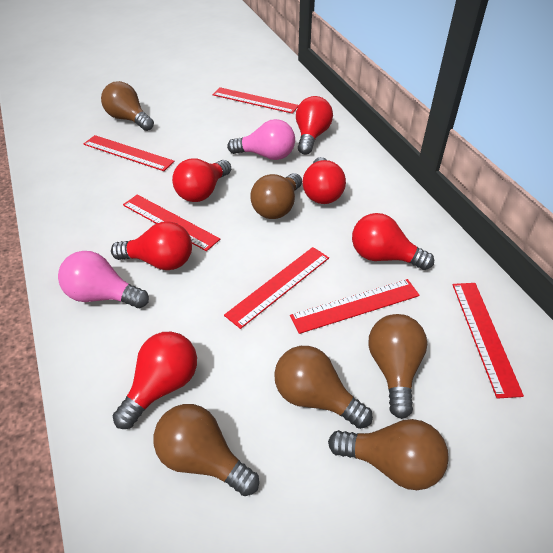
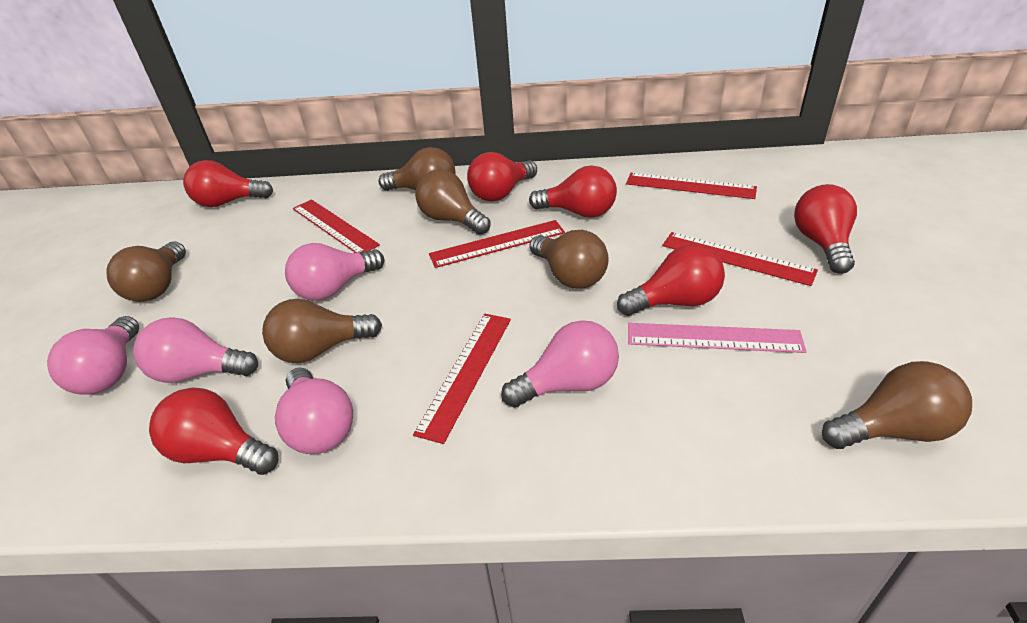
pink light bulb: 2 -> 5
pink ruler: 0 -> 1
red ruler: 6 -> 5

